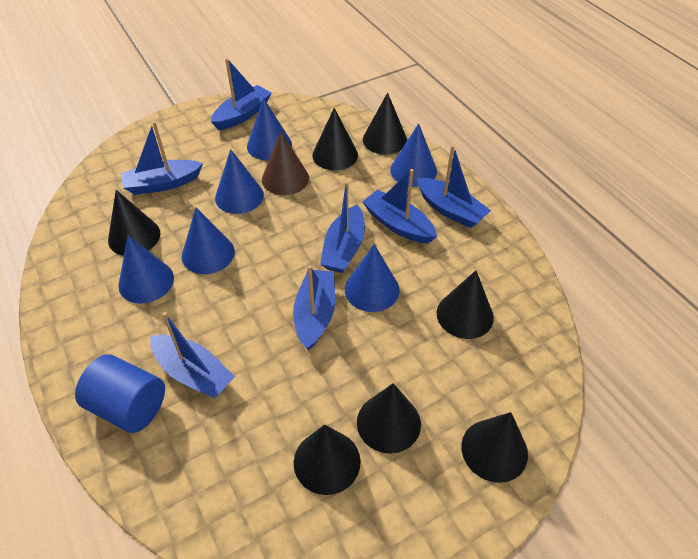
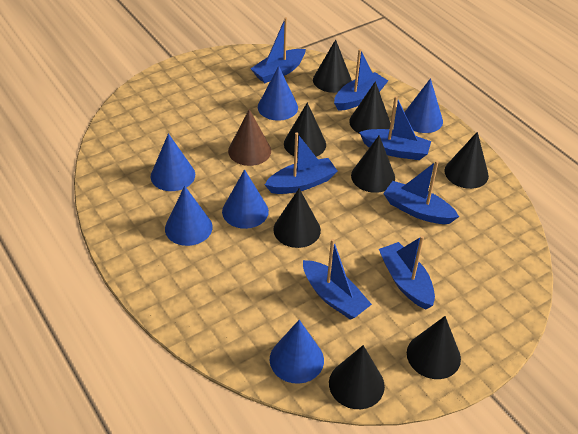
black cone: 7 -> 8
blue cylinder: 1 -> 0

